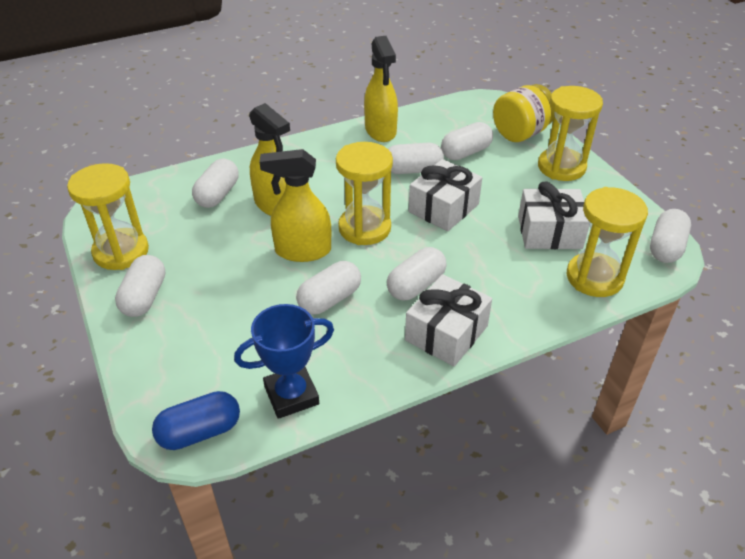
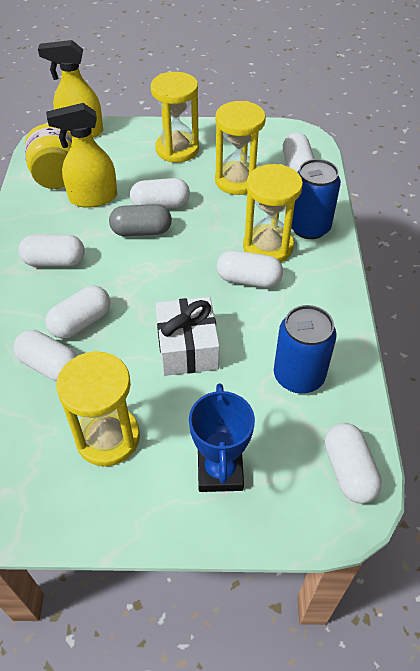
blue can: 0 -> 2
blue capsule: 1 -> 0
grey capsule: 0 -> 1
white gift: 3 -> 1
yellow spray bottle: 3 -> 2

